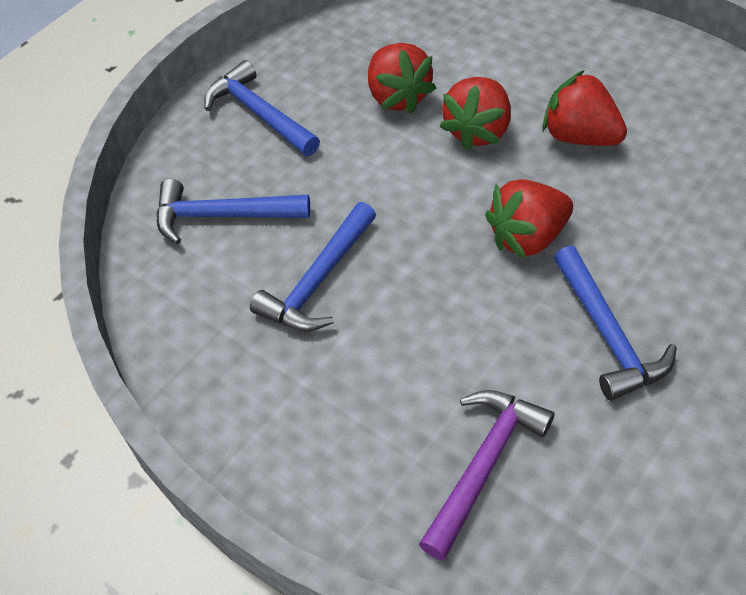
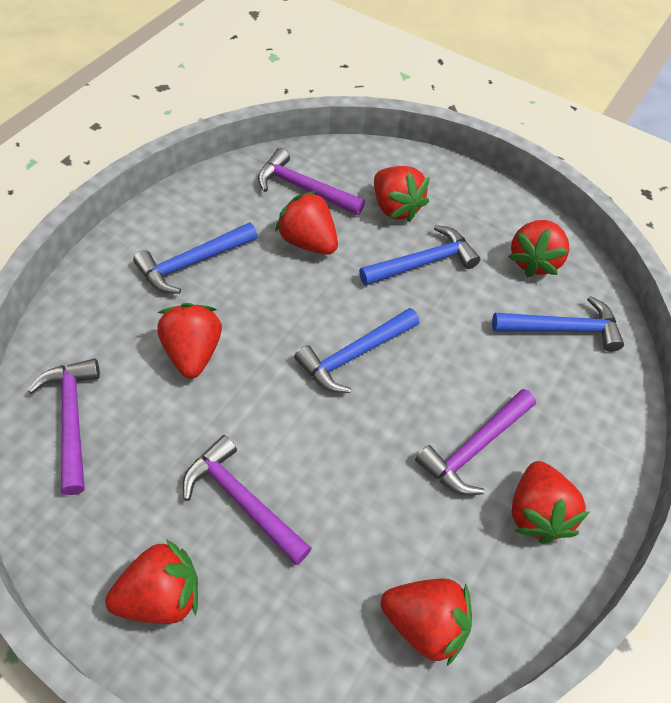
purple hammer: 1 -> 4
red strawberry: 4 -> 7

